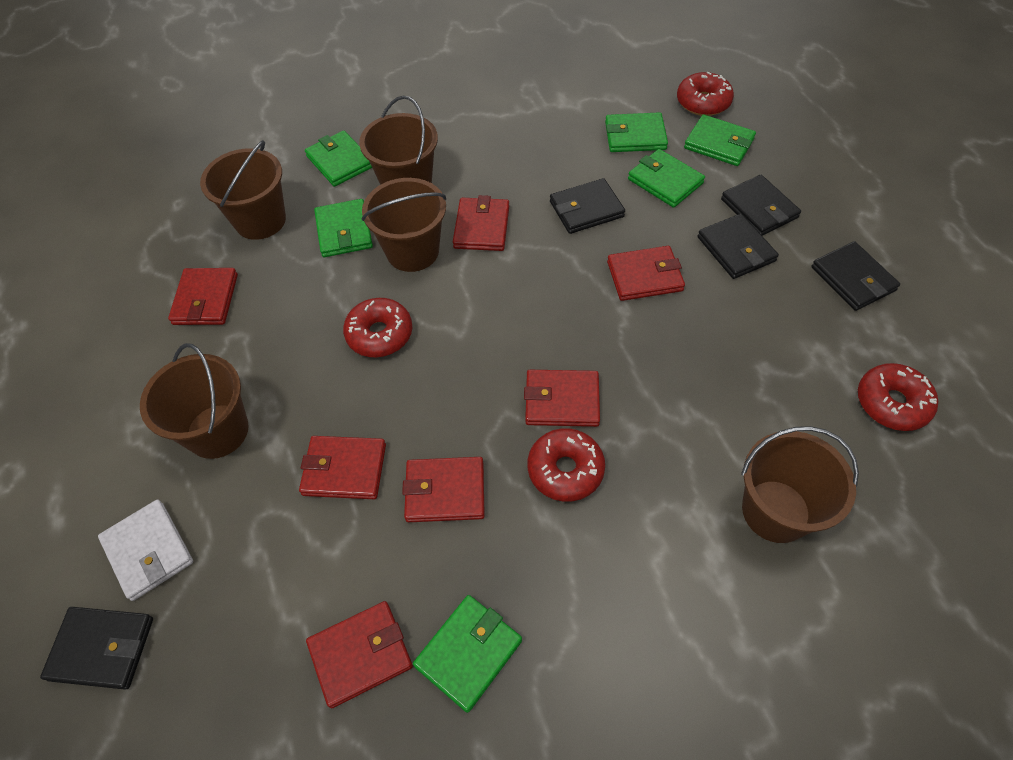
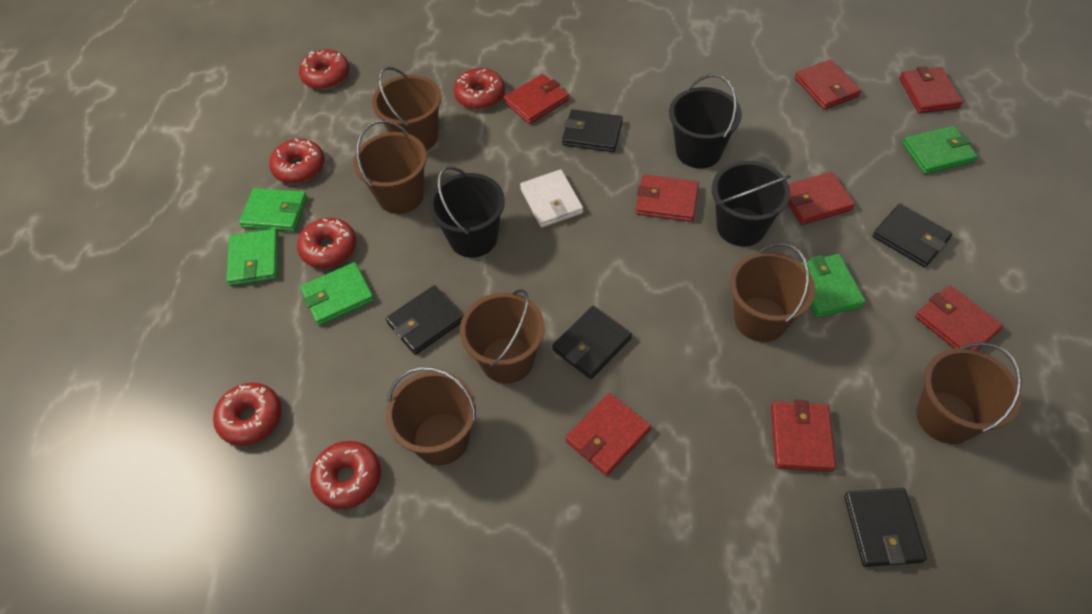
black bucket: 0 -> 3
brown bucket: 5 -> 6
green wallet: 6 -> 5
red donut: 4 -> 6
red wallet: 7 -> 8

